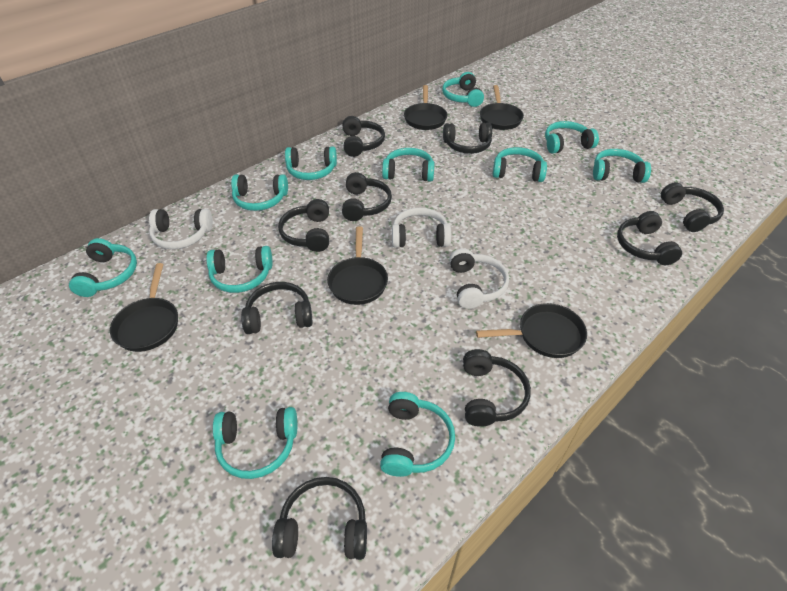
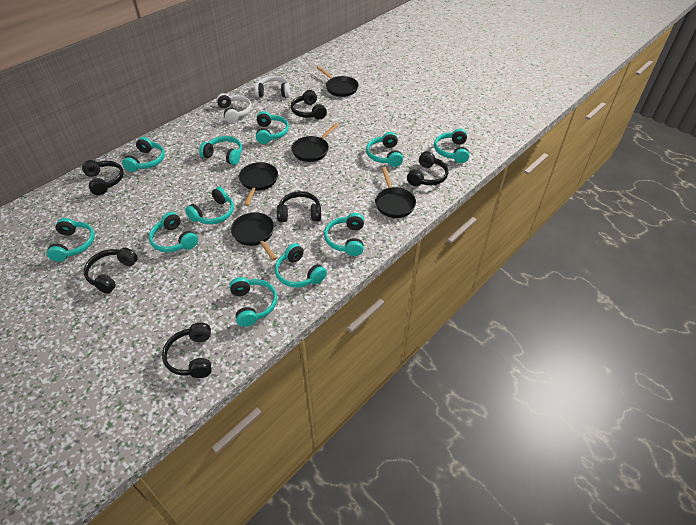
black headphones: 9 -> 6
white headphones: 3 -> 2

